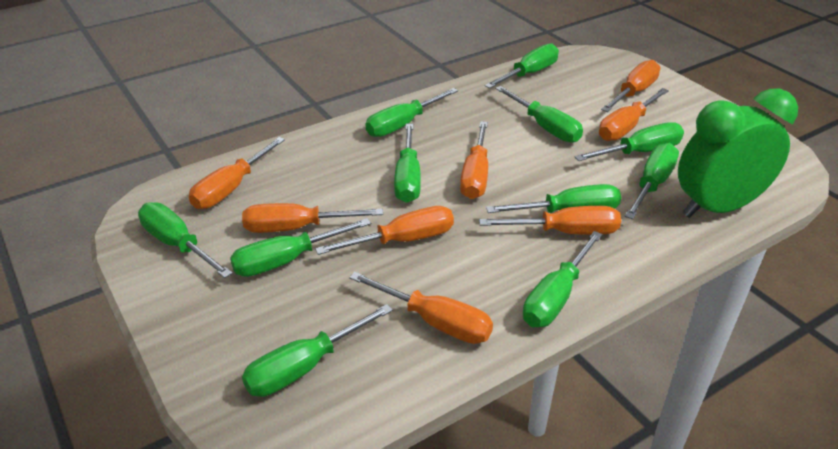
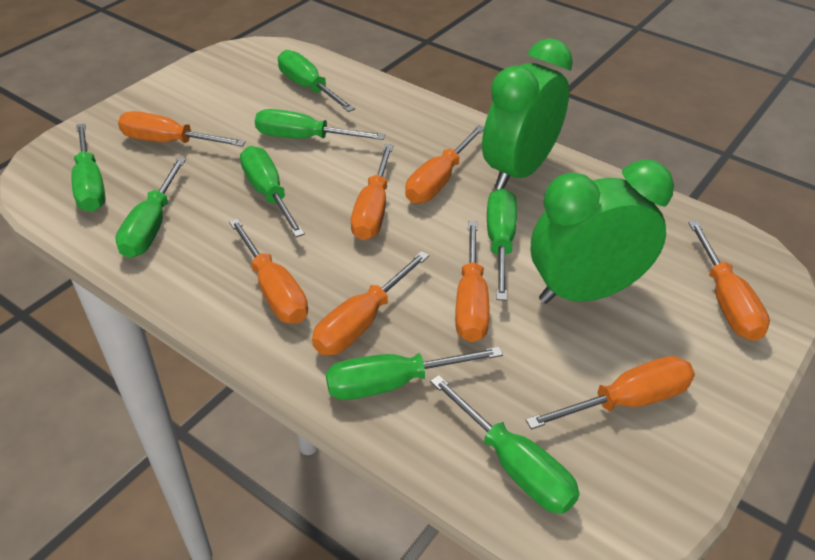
green clock: 1 -> 2
green screwdriver: 11 -> 8

